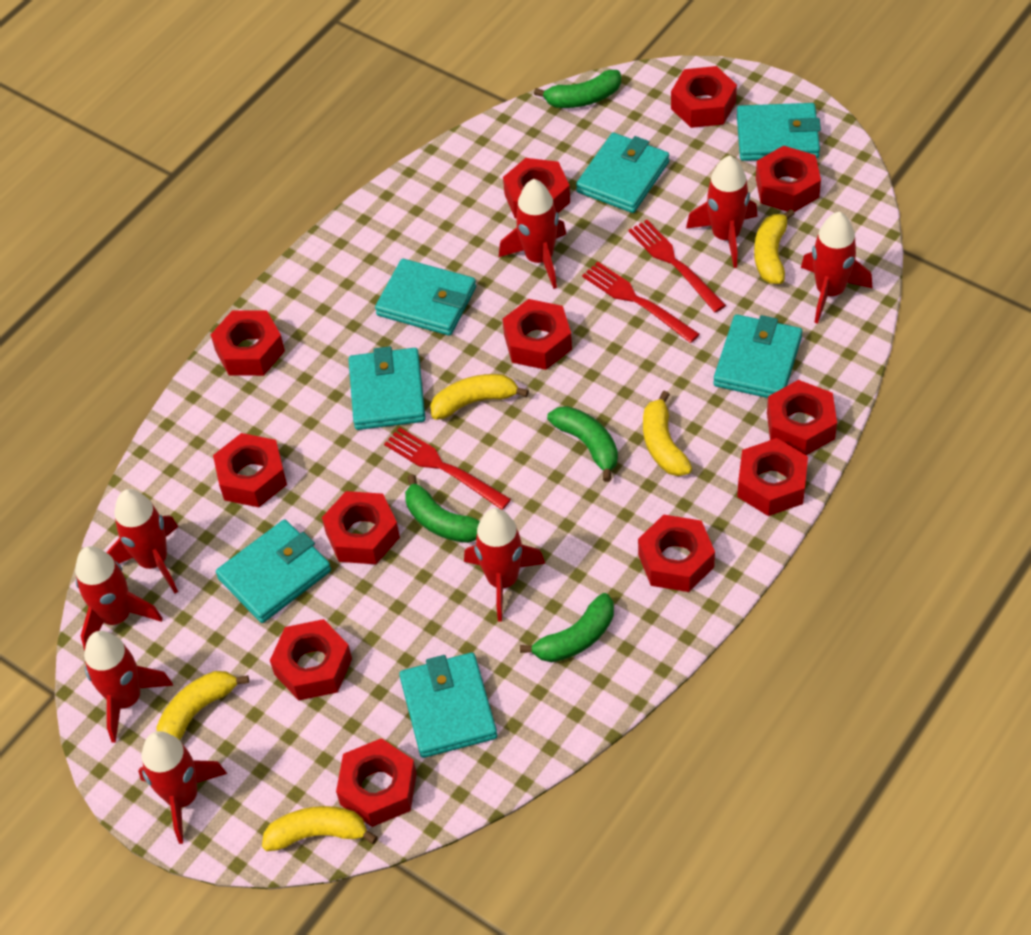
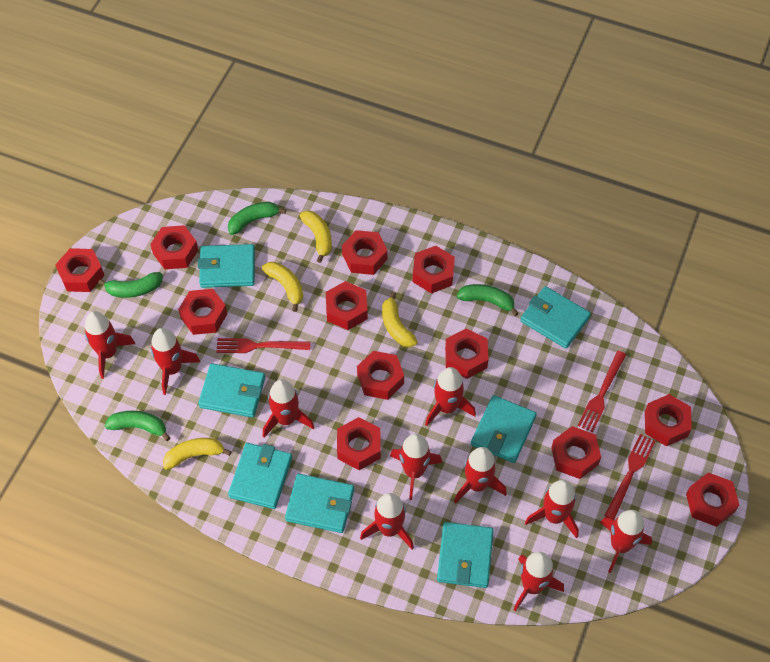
red rocket: 8 -> 10
yellow banana: 5 -> 4

